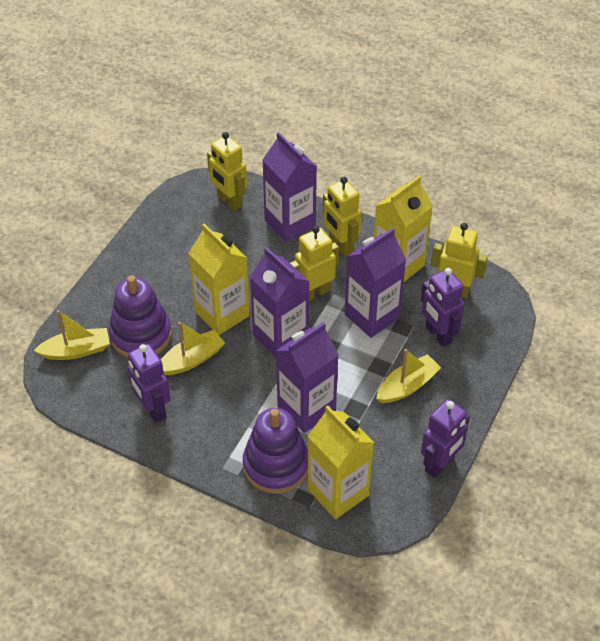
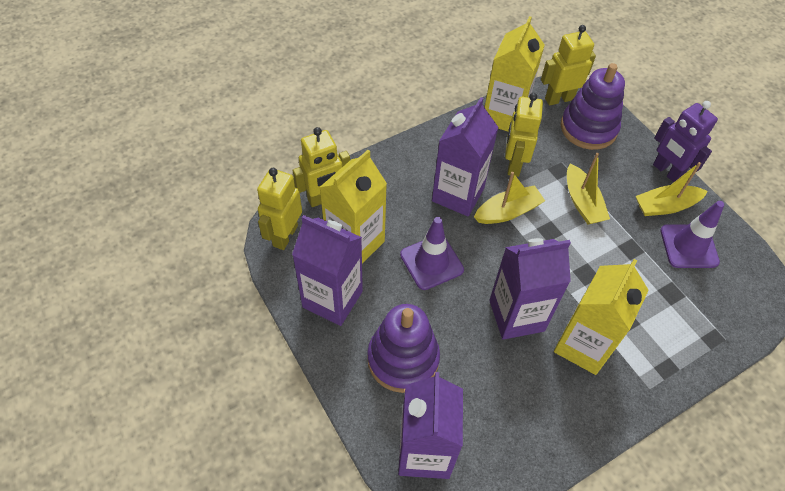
purple robot: 3 -> 1
purple traffic cone: 0 -> 2

